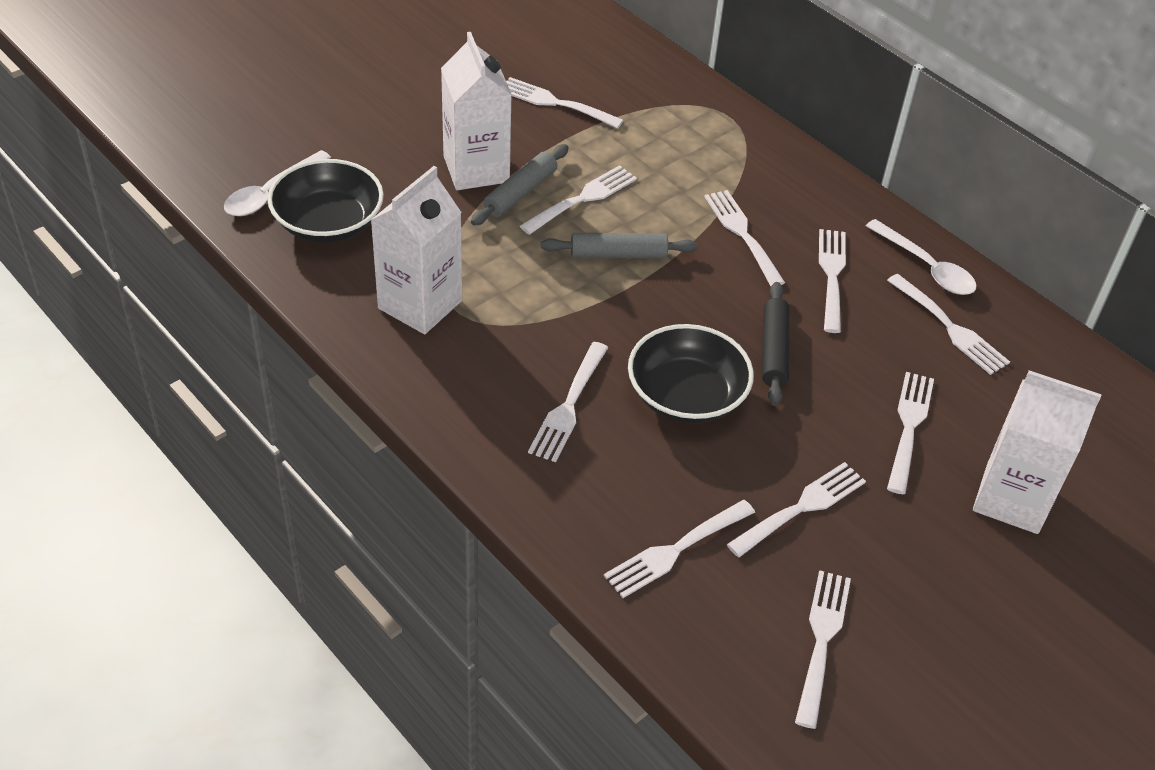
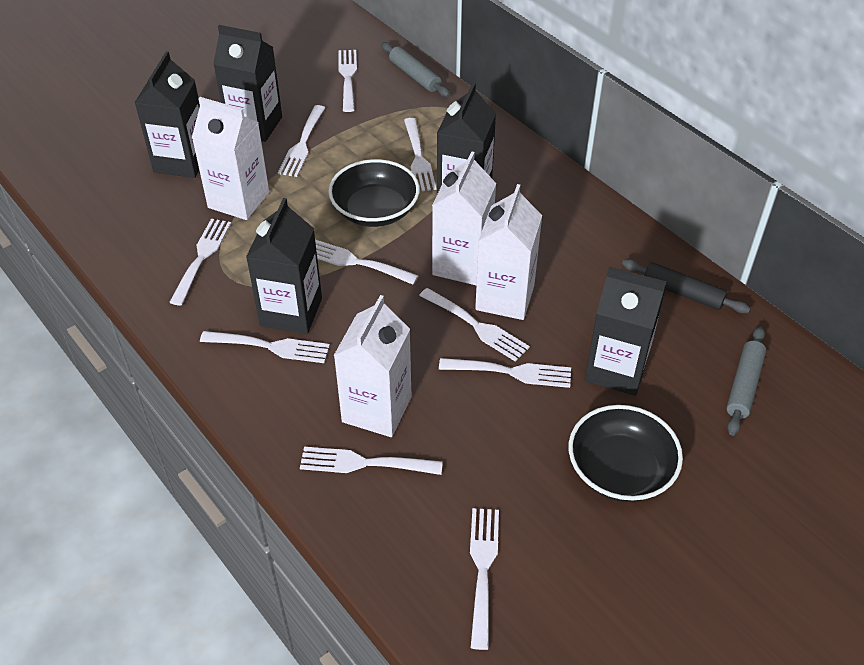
black carton: 0 -> 5
white carton: 3 -> 4
white spoon: 2 -> 0

